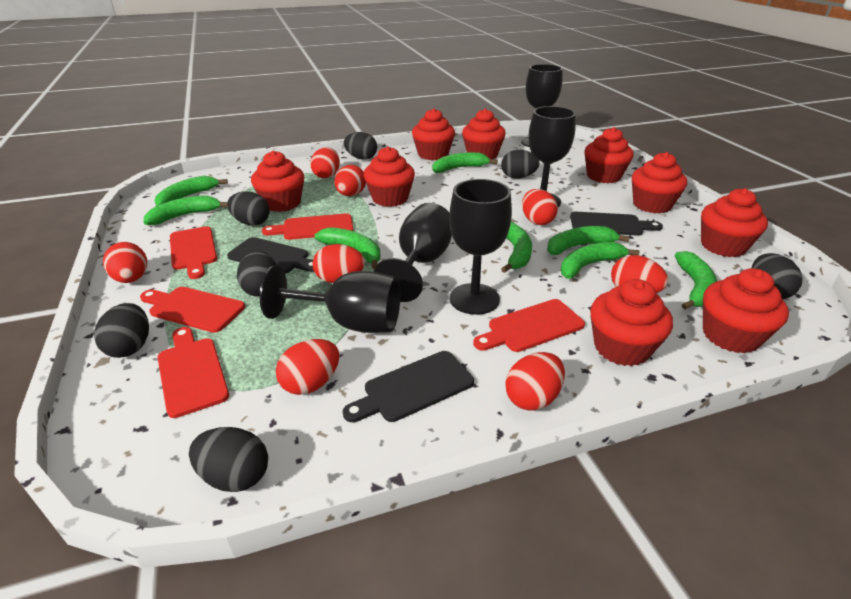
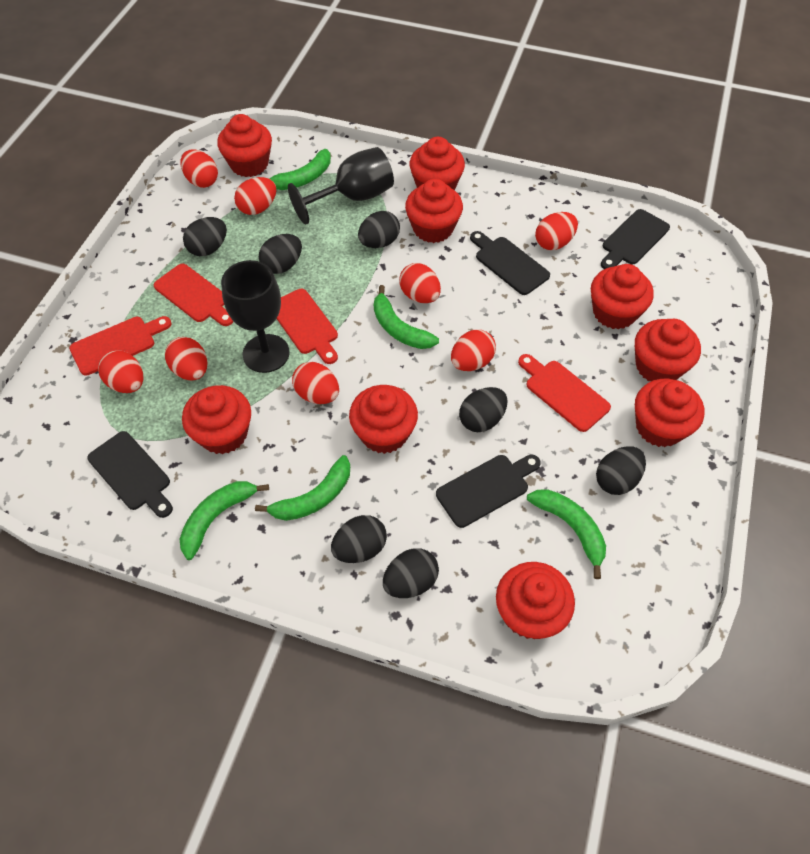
black cutting board: 3 -> 4
black goblet: 5 -> 2
green banana: 8 -> 5
red cutting board: 5 -> 4

